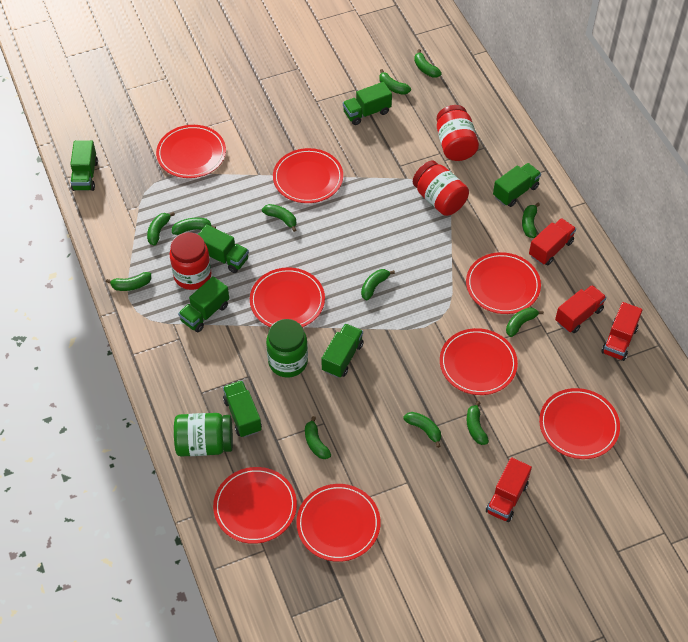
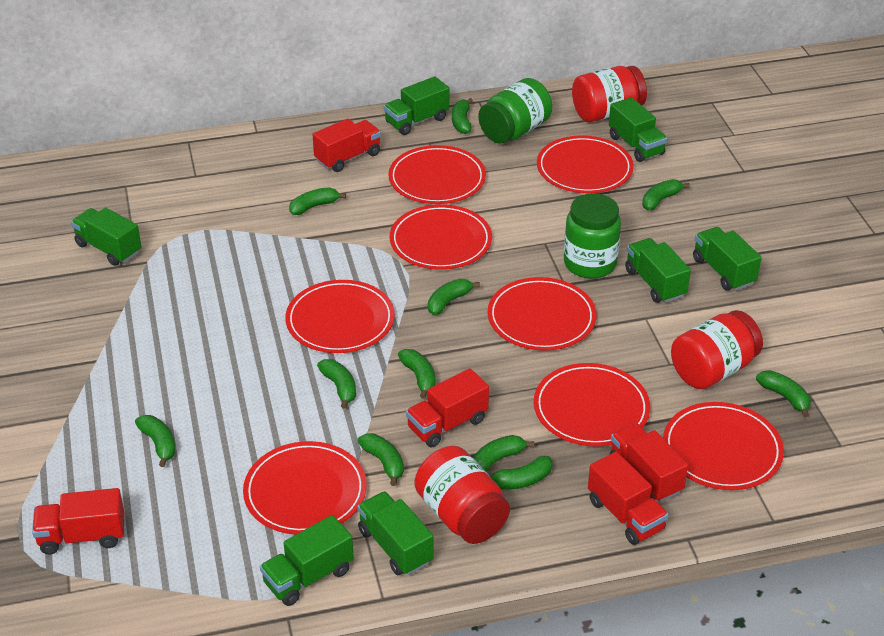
green banana: 12 -> 11
red truck: 4 -> 5

